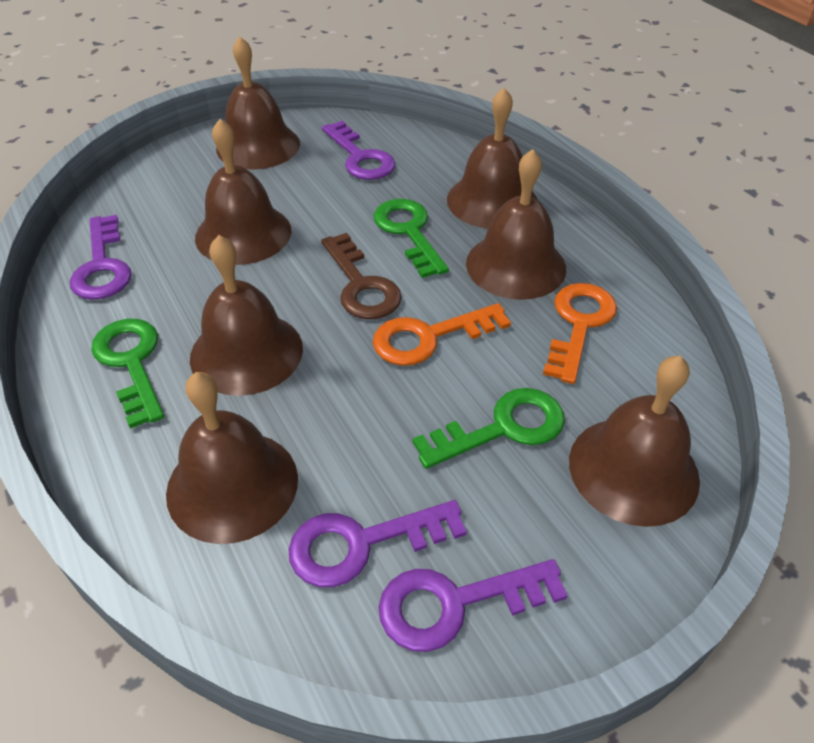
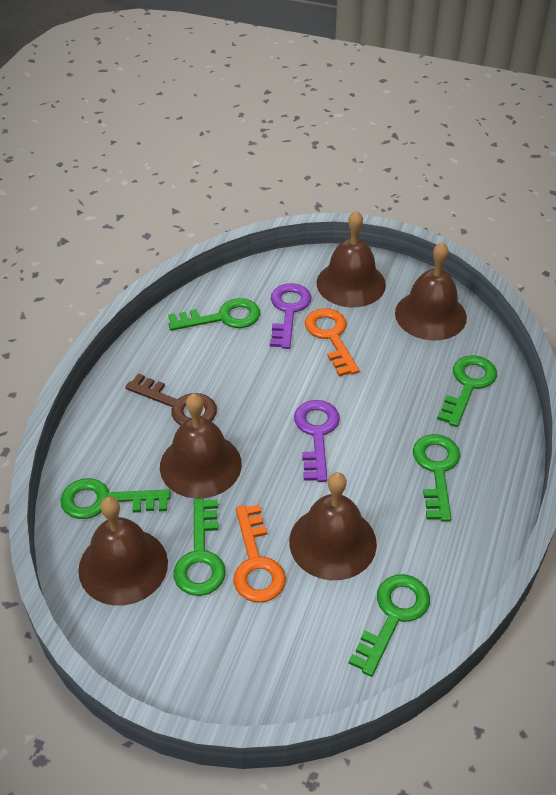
brown bell: 7 -> 5
green key: 3 -> 6
purple key: 4 -> 2

